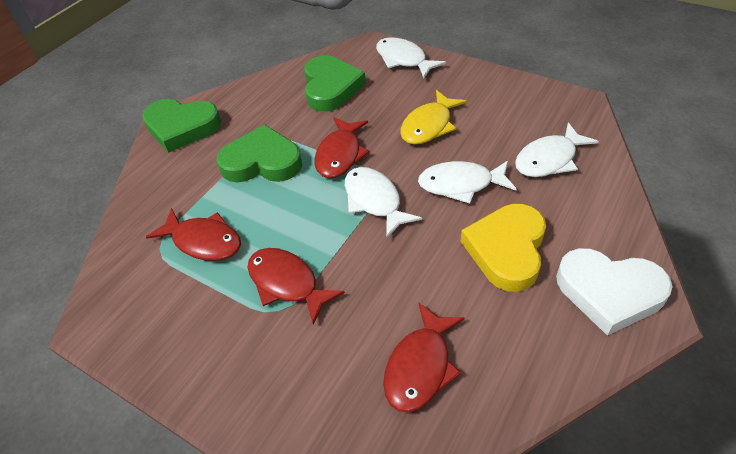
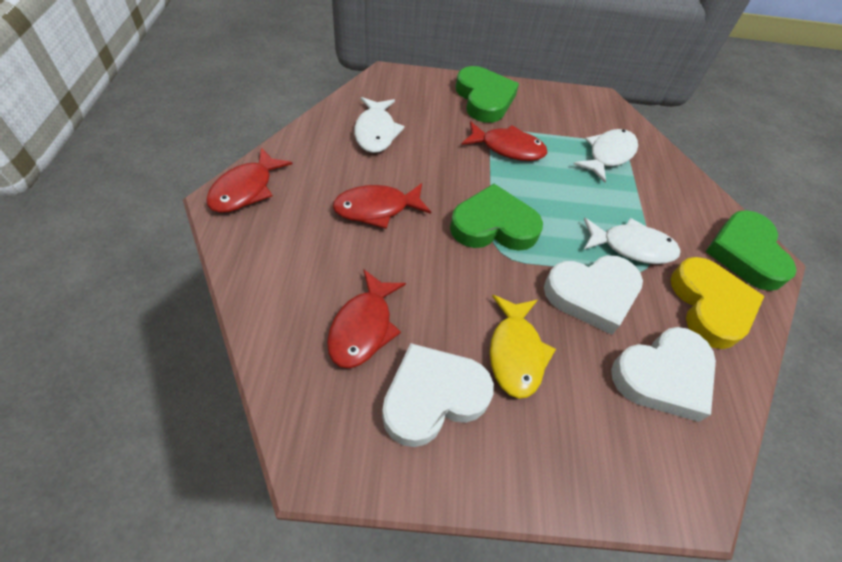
white fish: 4 -> 3
white heart: 1 -> 3

